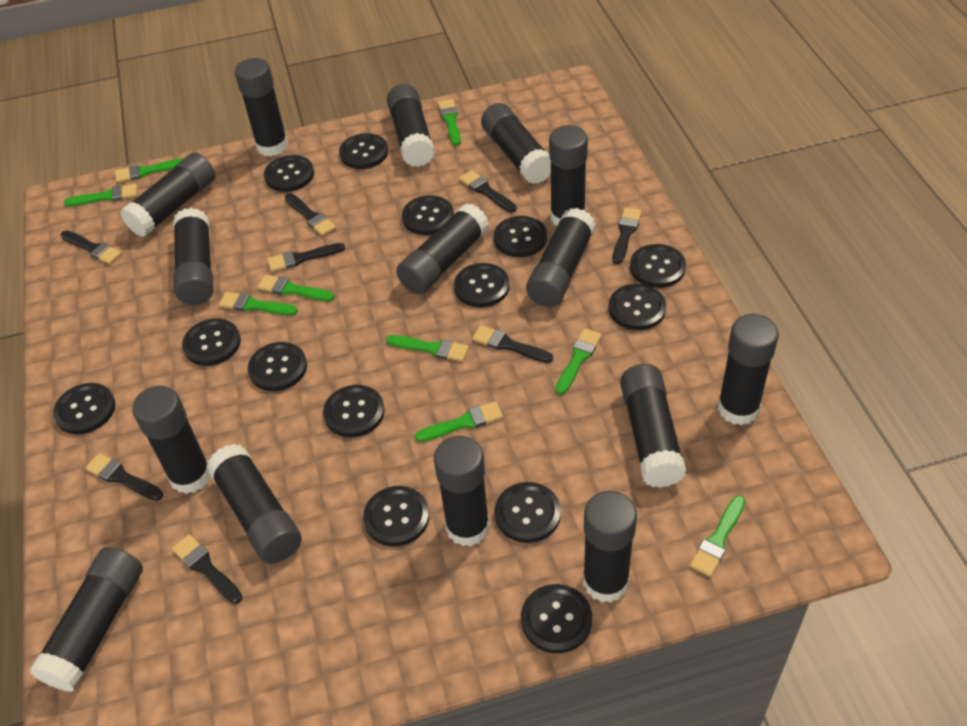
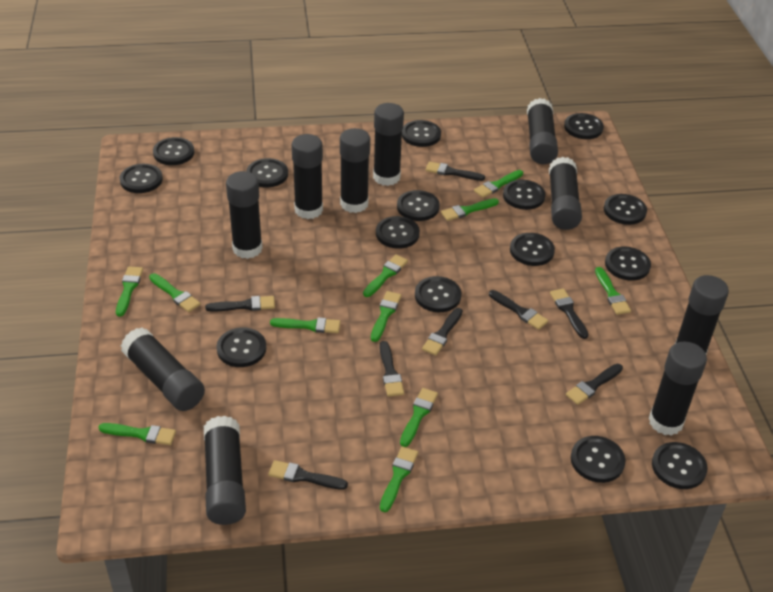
black button: 14 -> 15
black glue stick: 15 -> 10
green brush: 9 -> 11

